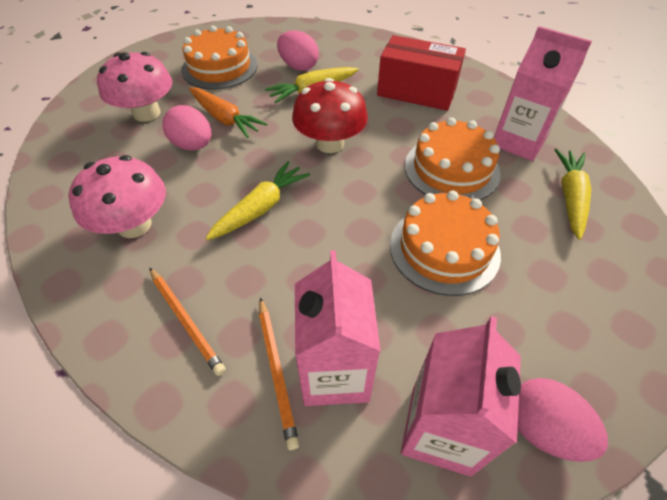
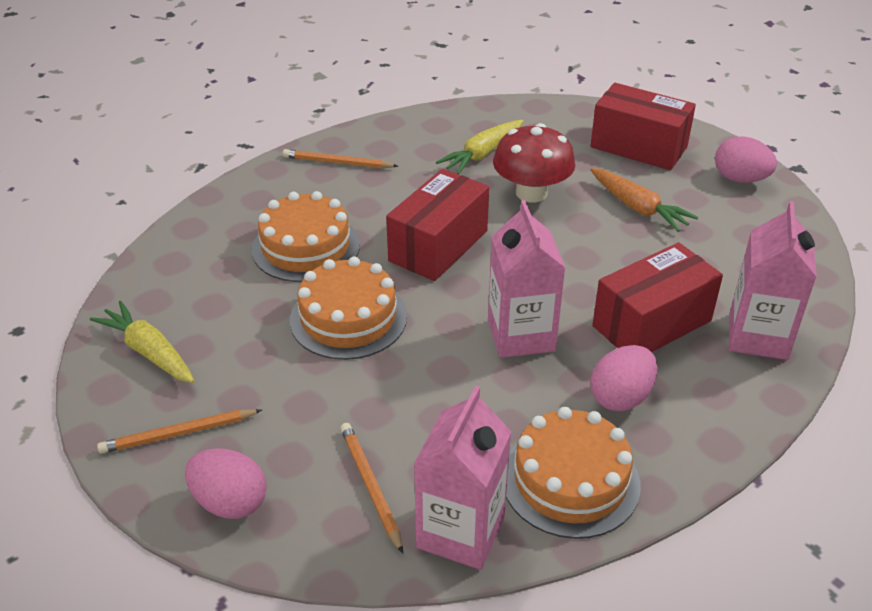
orange pencil: 2 -> 3
pink mushroom: 2 -> 0
red box: 1 -> 3
yellow carrot: 3 -> 2

